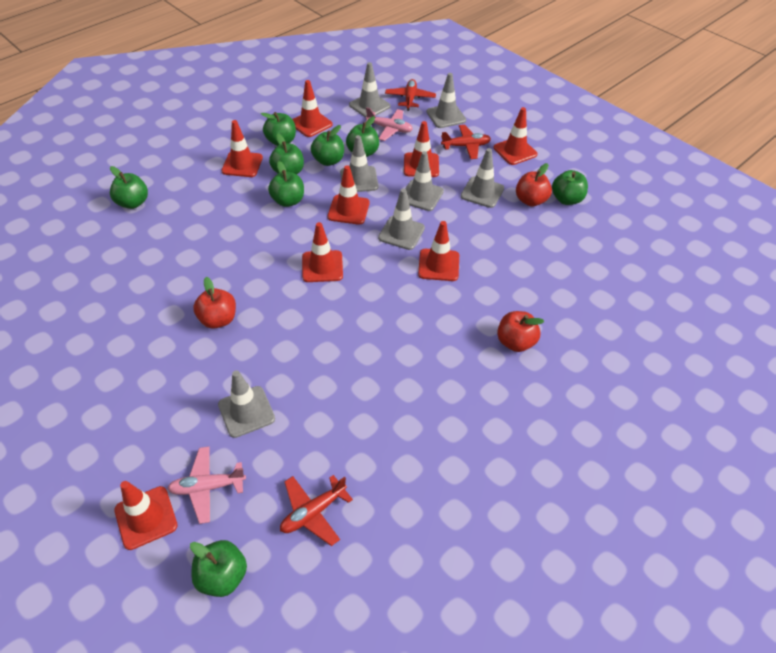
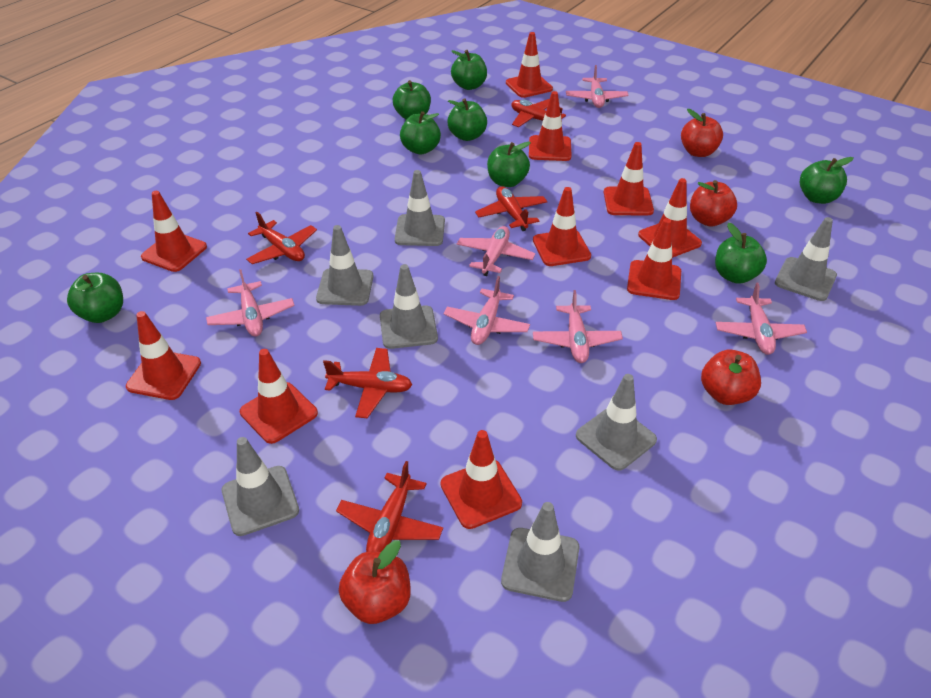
pink plane: 2 -> 6
red apple: 3 -> 4
red plane: 3 -> 5
red traffic cone: 8 -> 10

